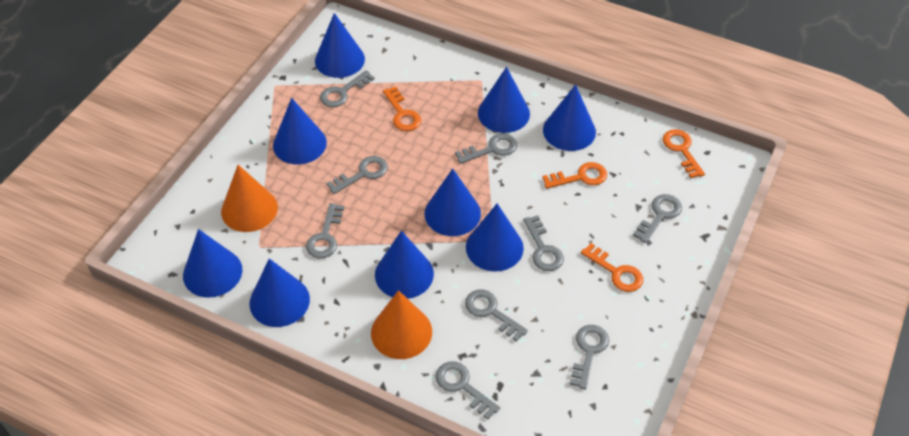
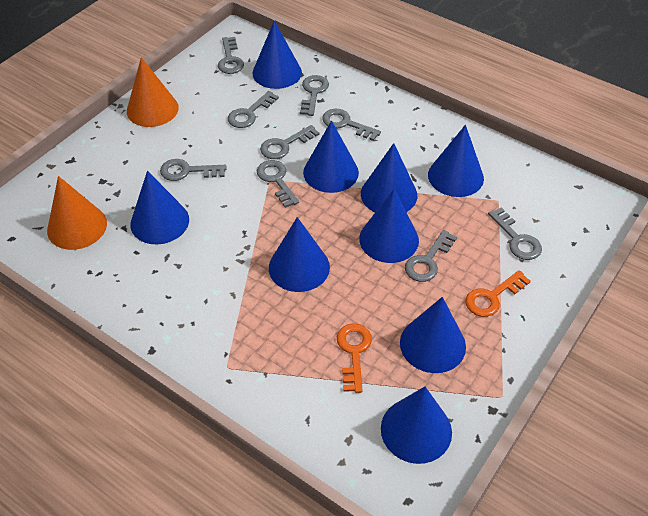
orange key: 4 -> 2

